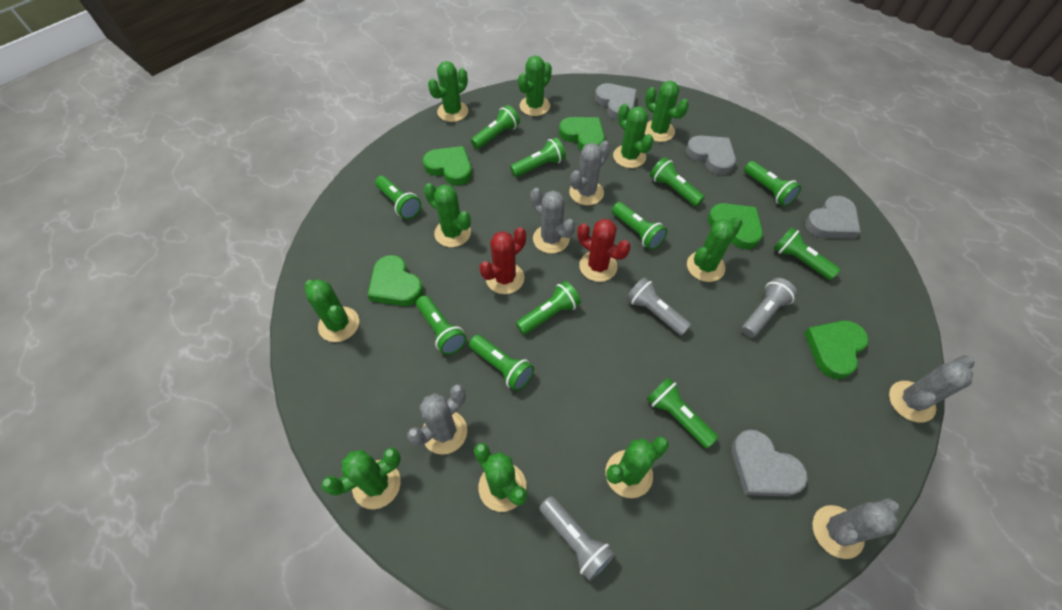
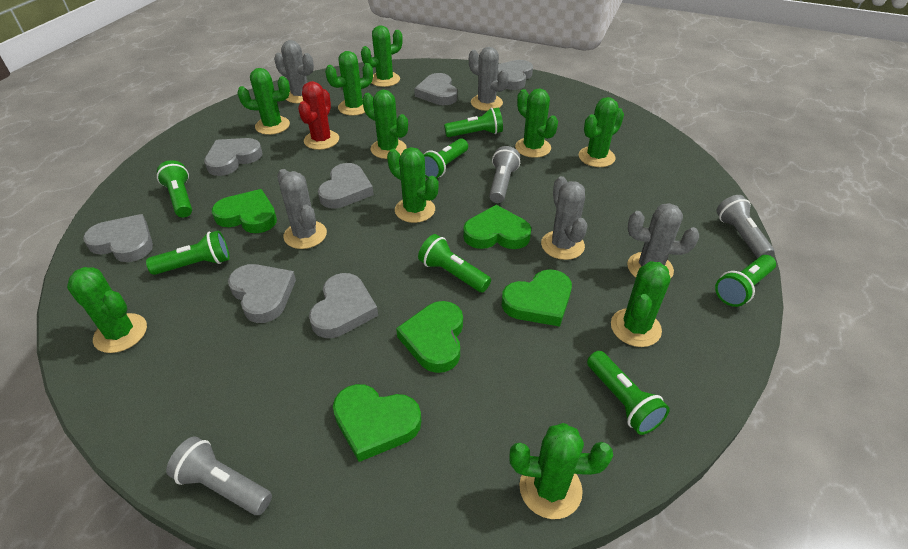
green flashlight: 11 -> 7
grey heart: 4 -> 7
red cactus: 2 -> 1

